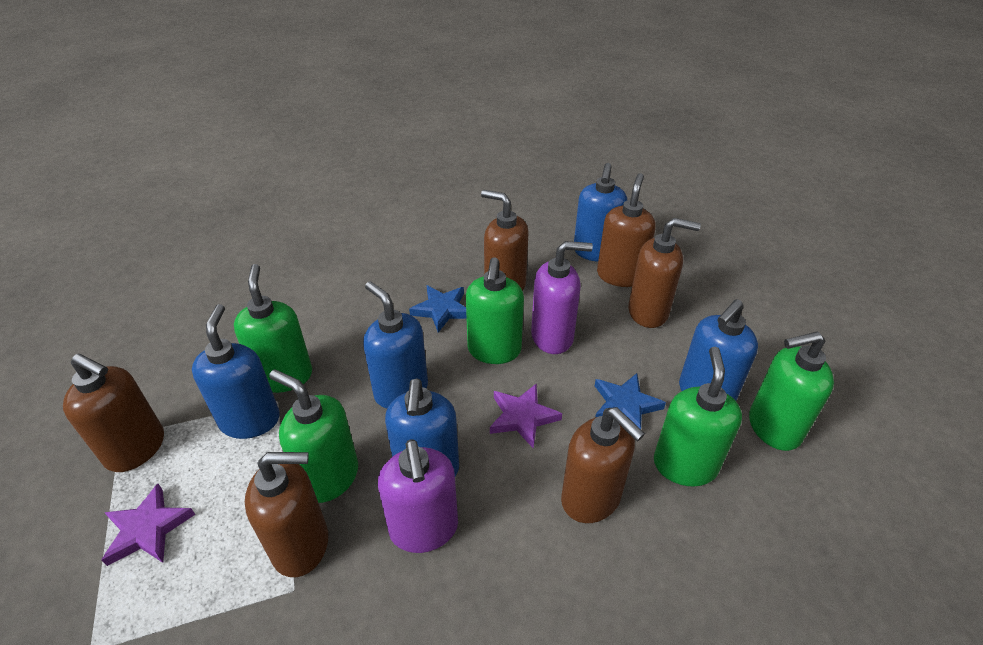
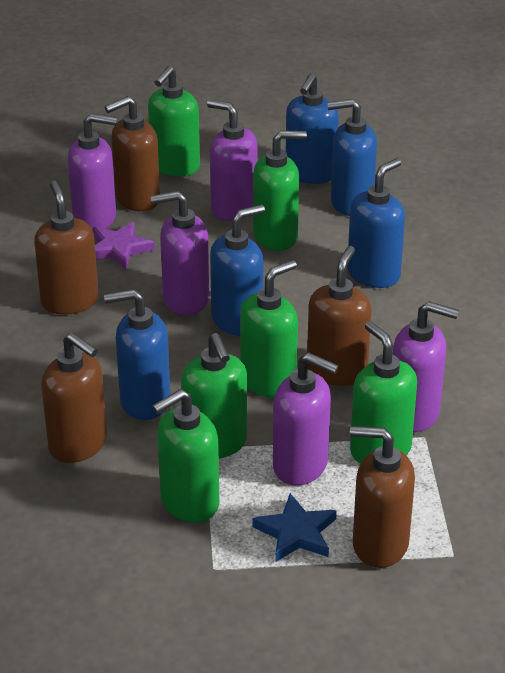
blue star: 2 -> 1
brown soap dispenser: 6 -> 5
green soap dispenser: 5 -> 6
purple soap dispenser: 2 -> 5
purple star: 2 -> 1

